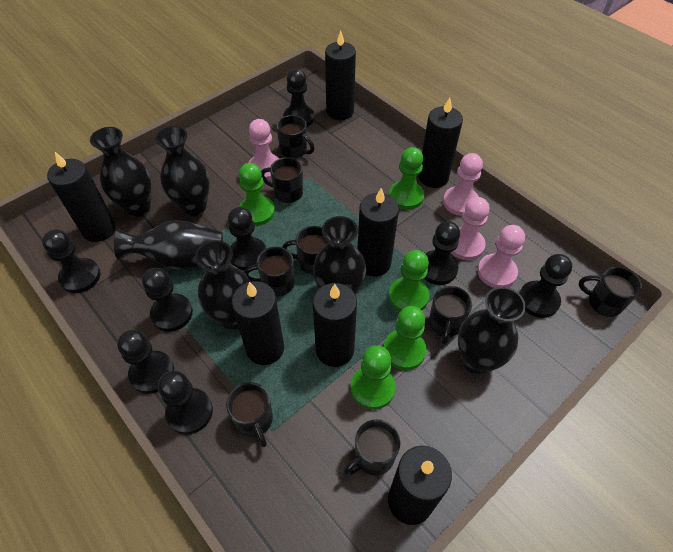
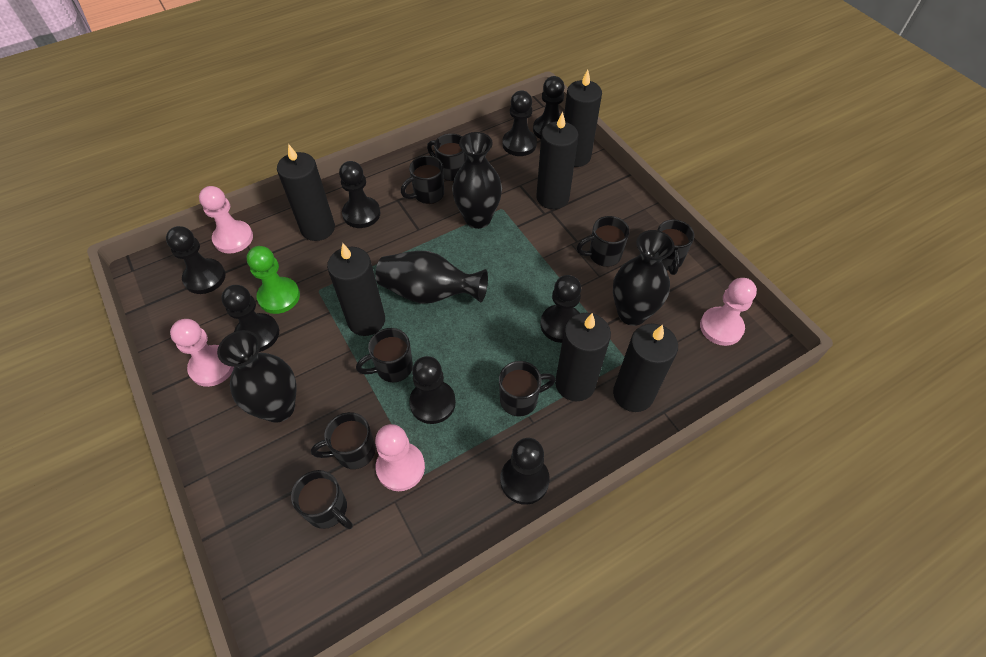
black candle: 7 -> 6
black vase: 6 -> 4
green pawn: 5 -> 1

